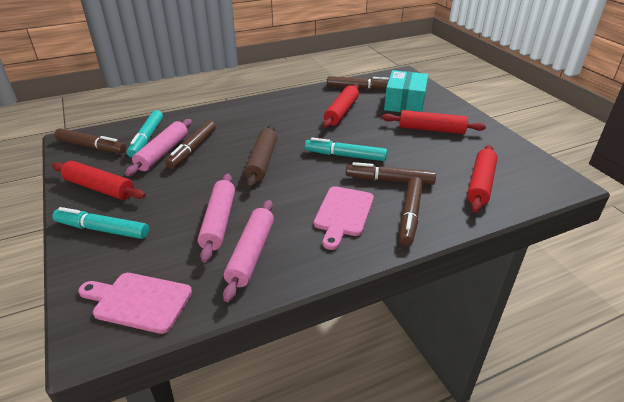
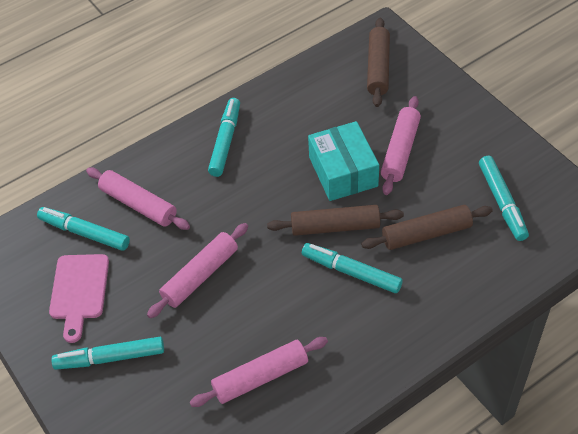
brown marker: 5 -> 0
brown rolling pin: 1 -> 3
pink cutting board: 2 -> 1
pink rolling pin: 3 -> 4
red rolling pin: 4 -> 0
turquoise marker: 3 -> 5

